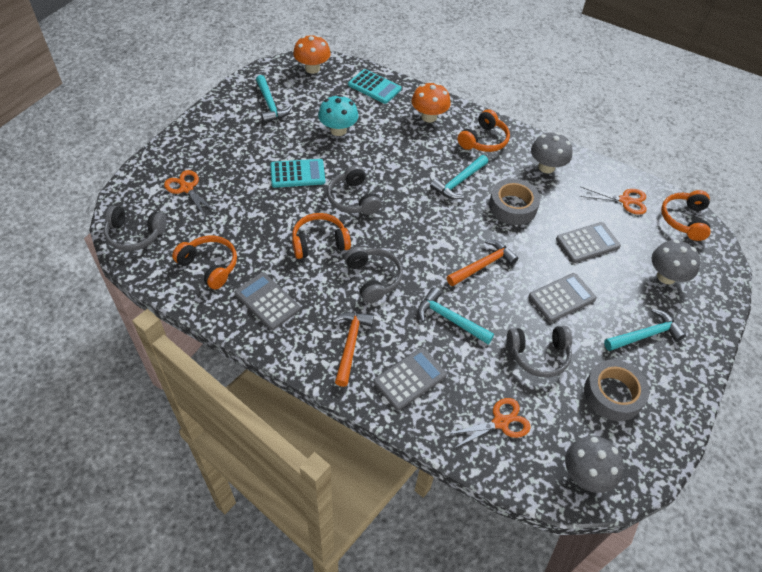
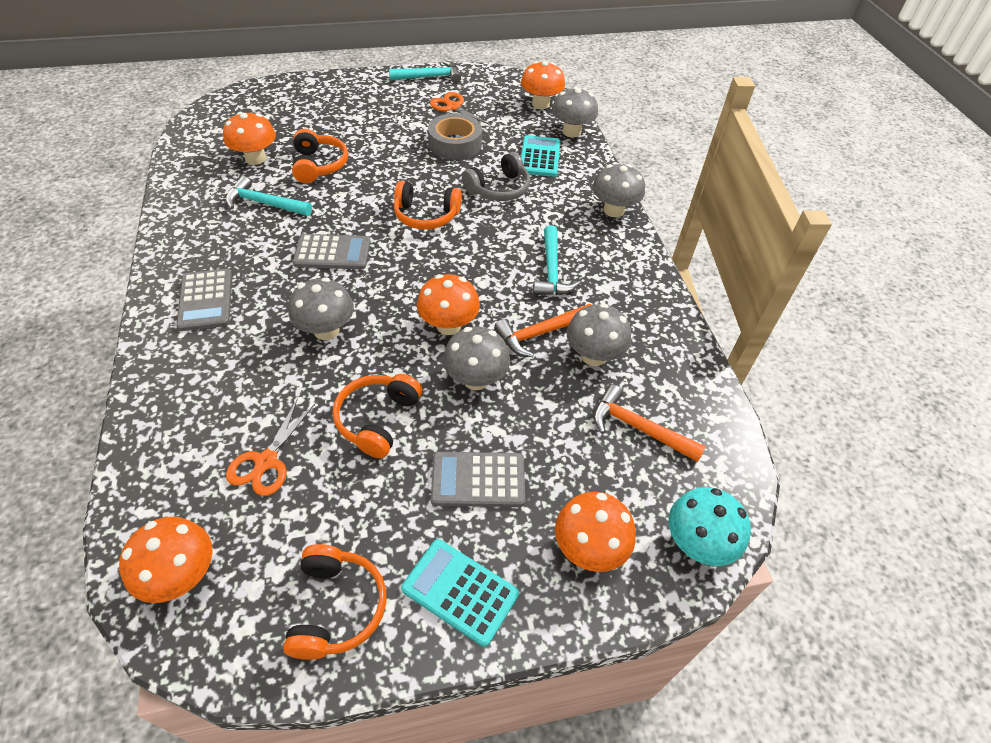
grey calculator: 4 -> 3
grey headphones: 4 -> 1
grey mushroom: 3 -> 5
grey tape: 2 -> 1
orange mushroom: 2 -> 5
orange scissors: 3 -> 2
turquoise hammer: 4 -> 3

